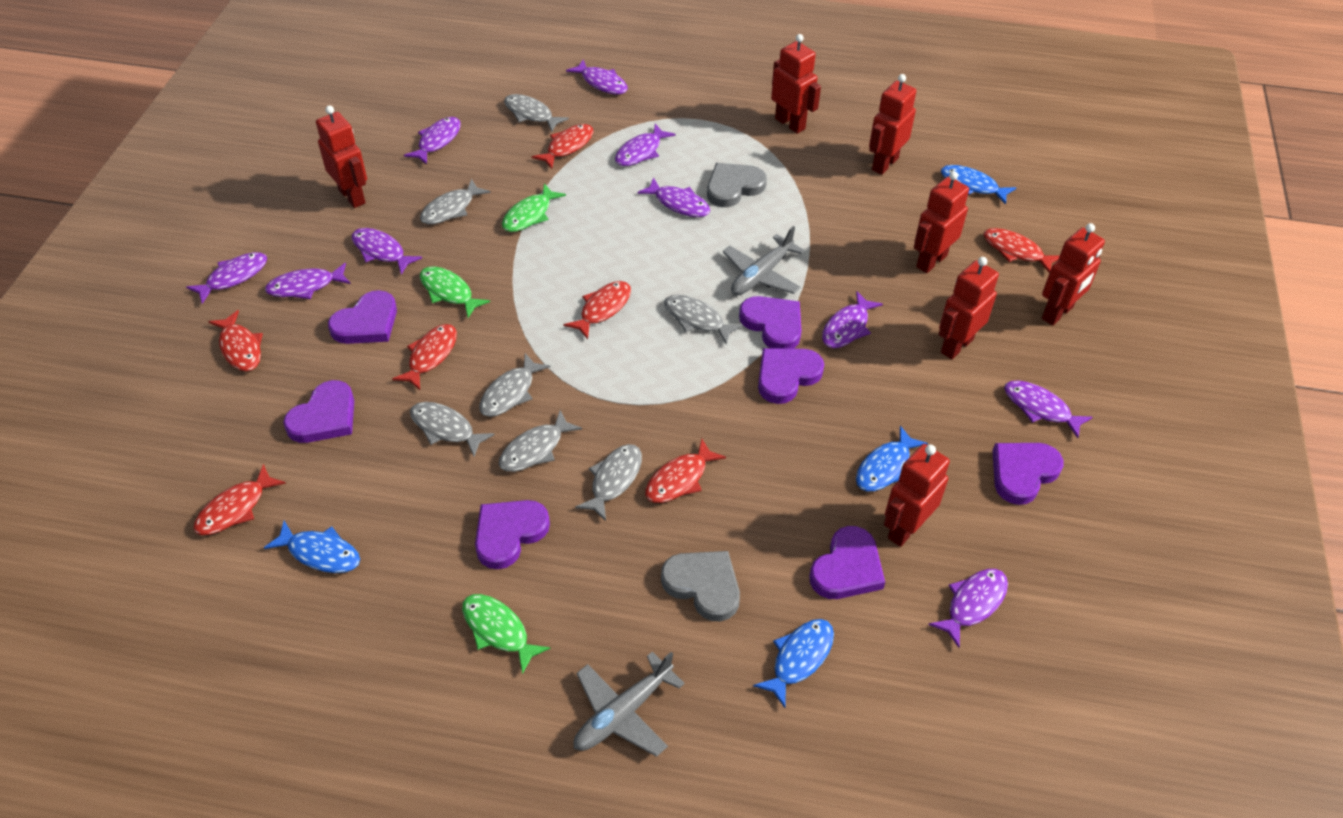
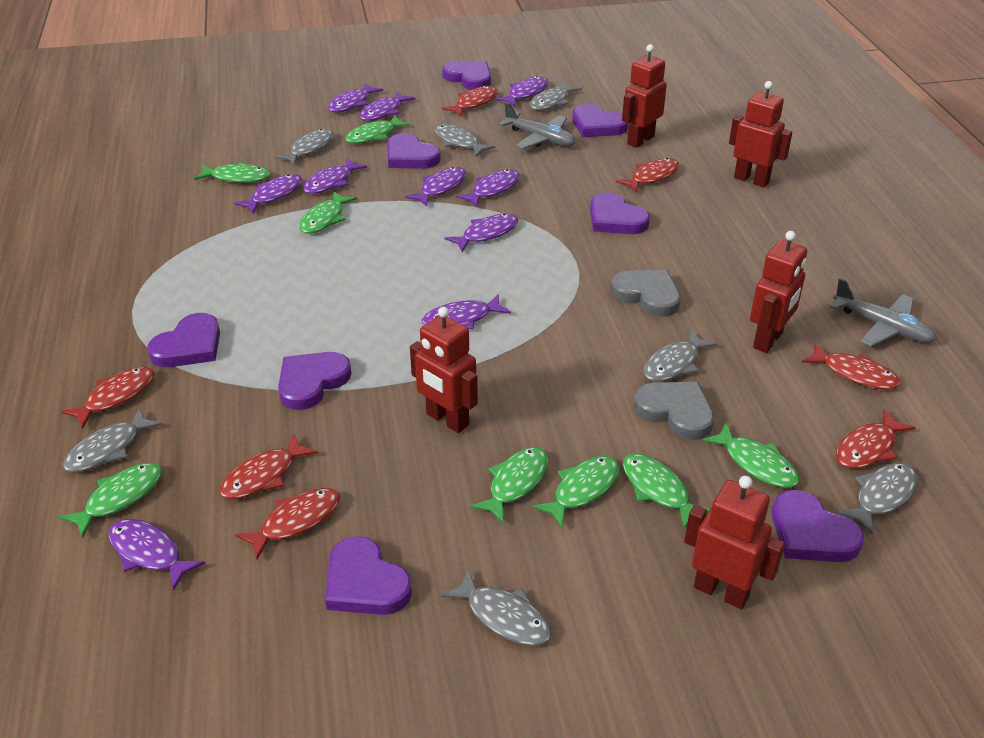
blue fish: 4 -> 0
green fish: 3 -> 8
purple heart: 7 -> 8
red robot: 7 -> 5

